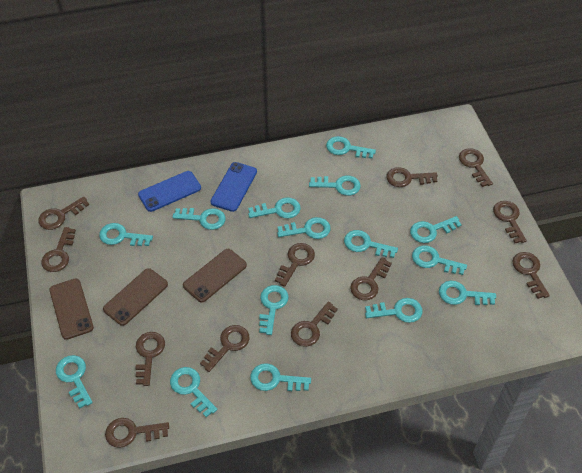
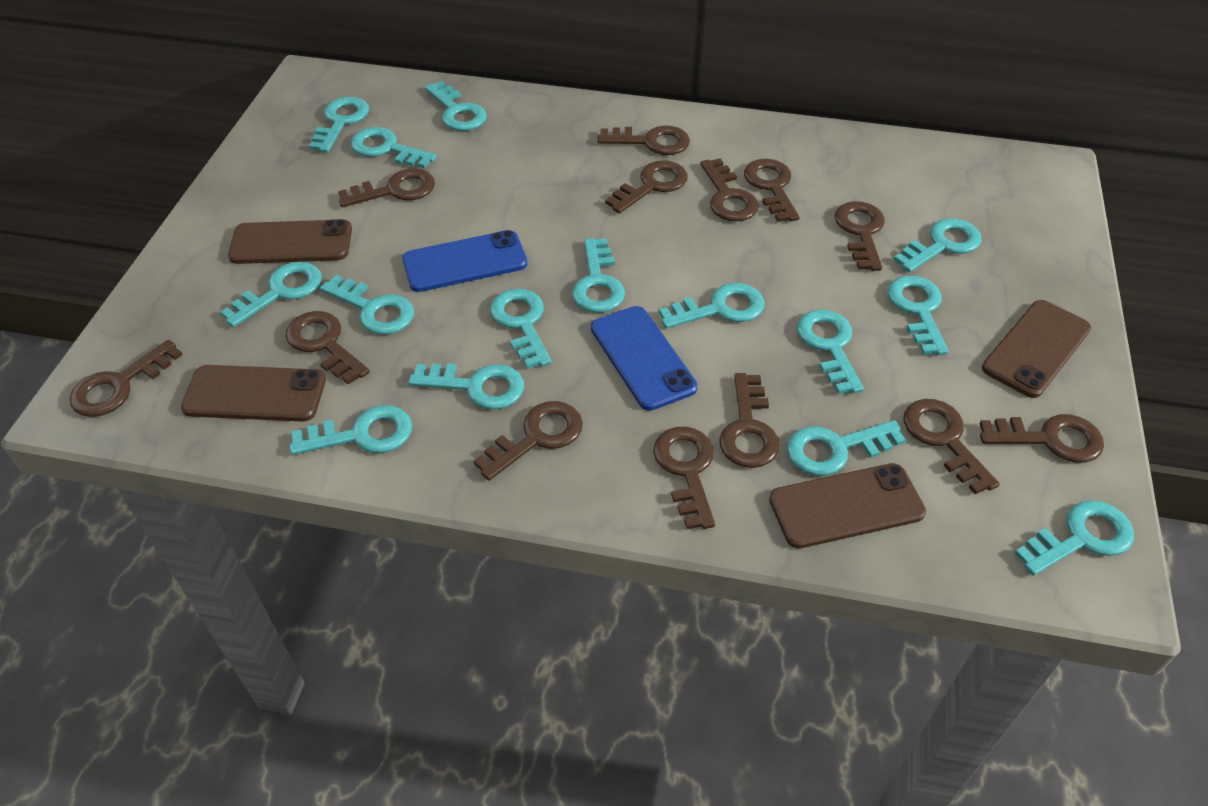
brown key: 12 -> 13
brown phone: 3 -> 4

